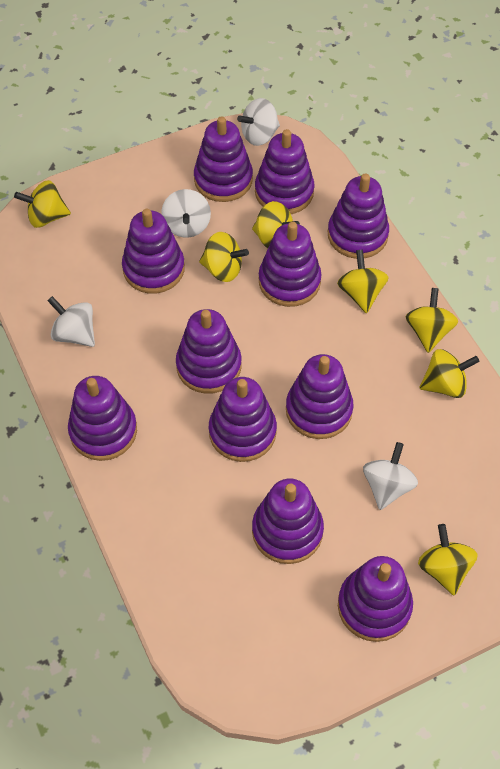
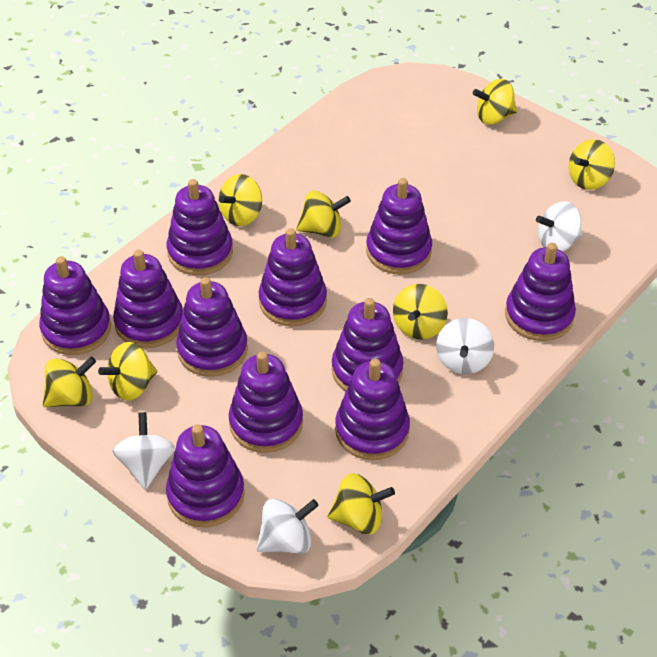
yellow spinning top: 7 -> 8

